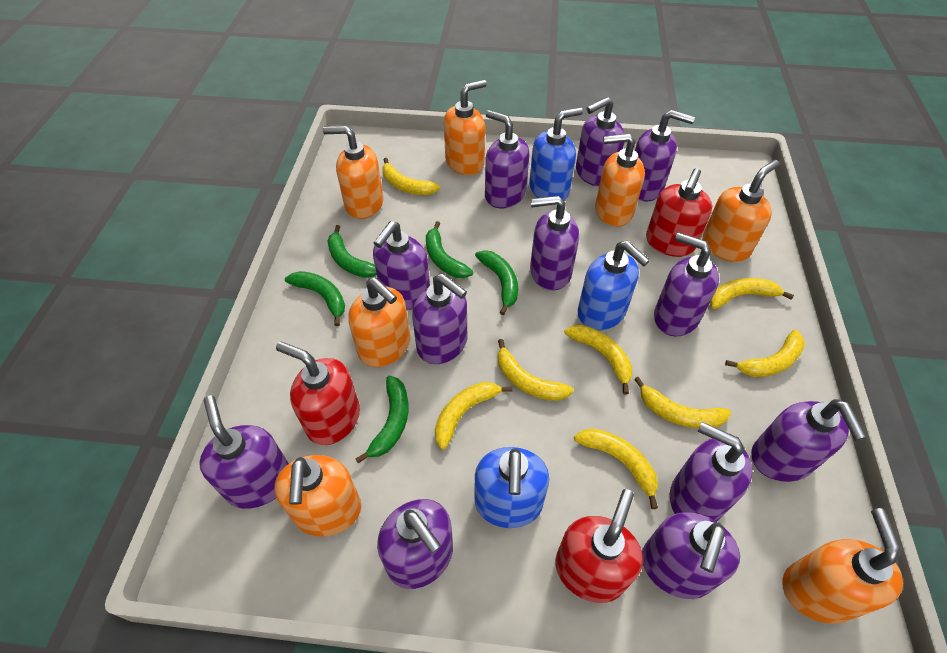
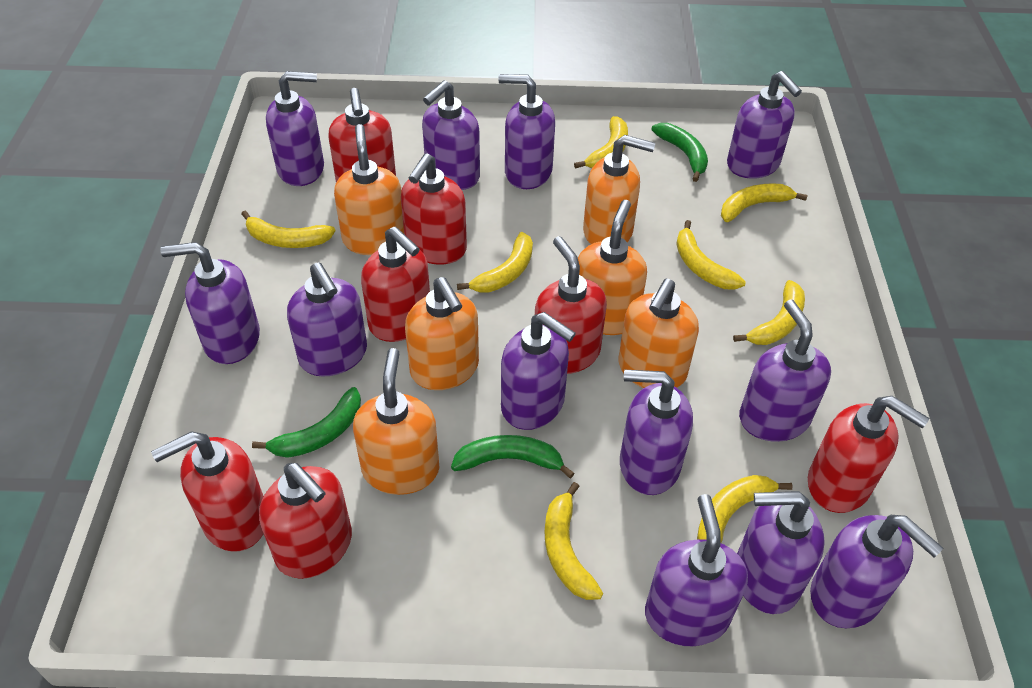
blue soap dispenser: 3 -> 0
green banana: 5 -> 3
orange soap dispenser: 7 -> 6
red soap dispenser: 3 -> 7

